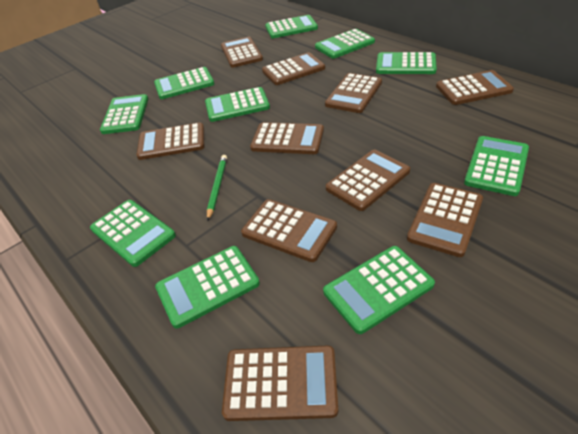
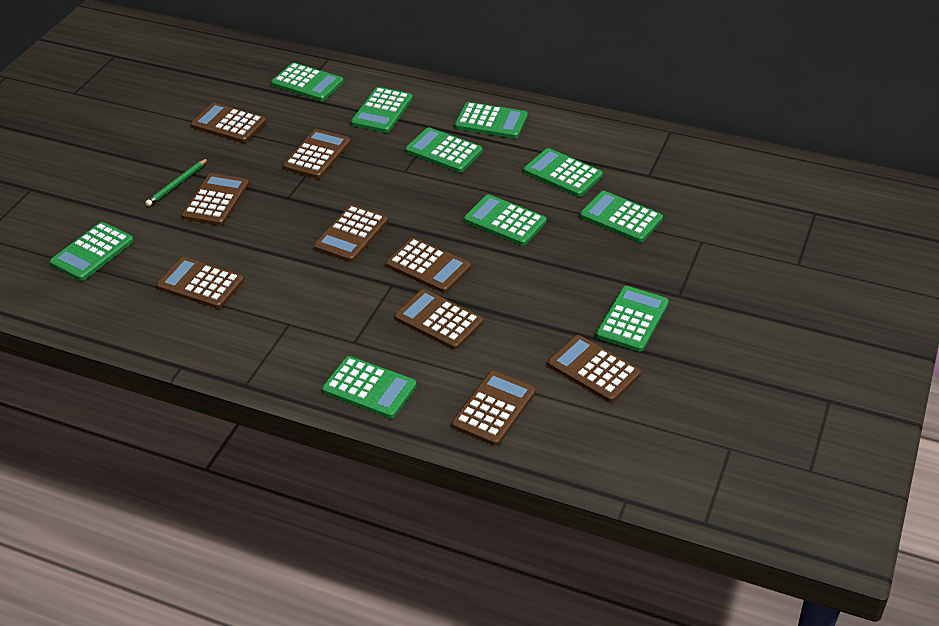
brown calculator: 10 -> 9

